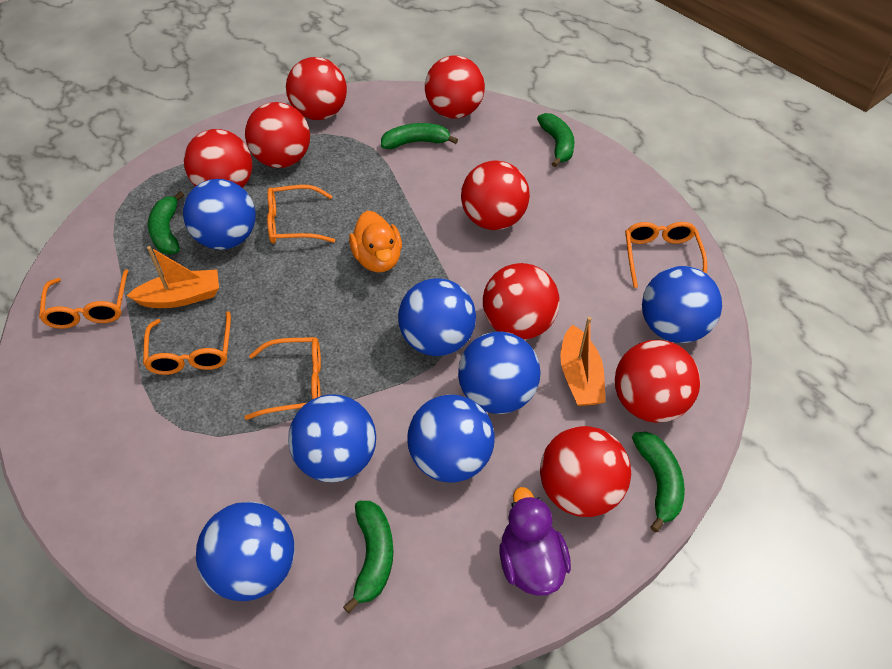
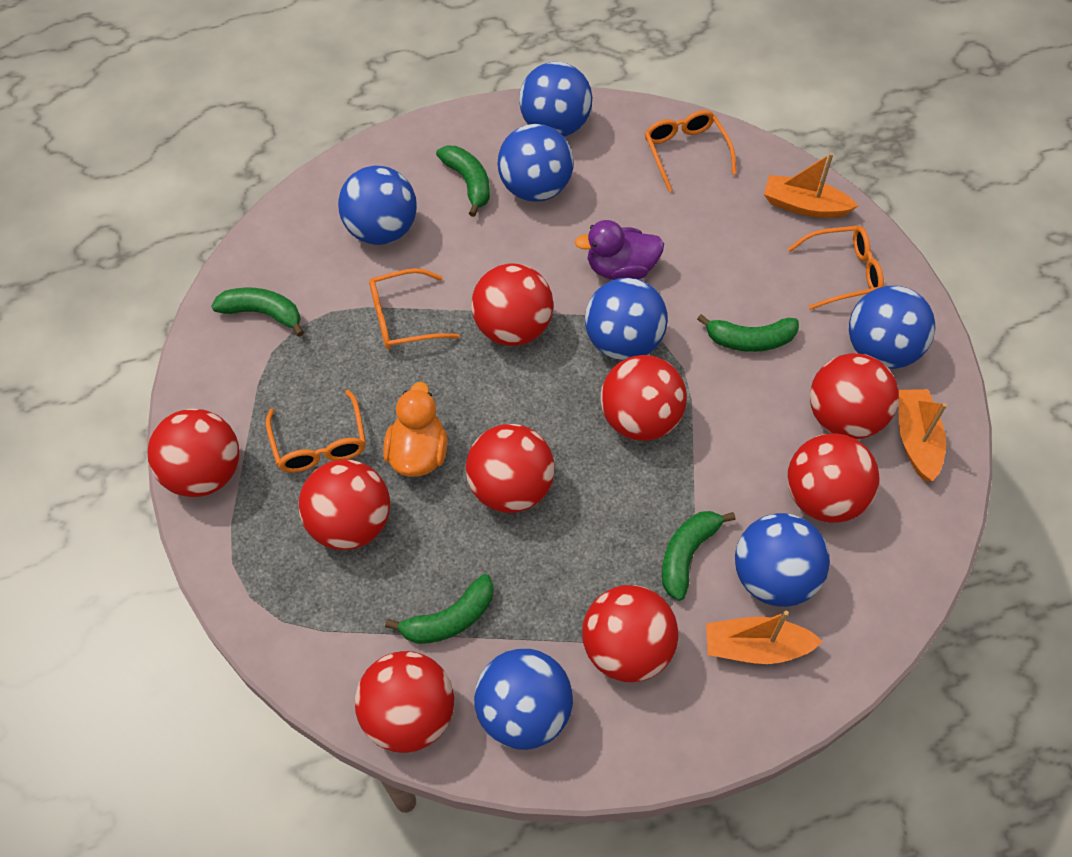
orange boat: 2 -> 3
orange glasses: 5 -> 4
red ball: 8 -> 9

